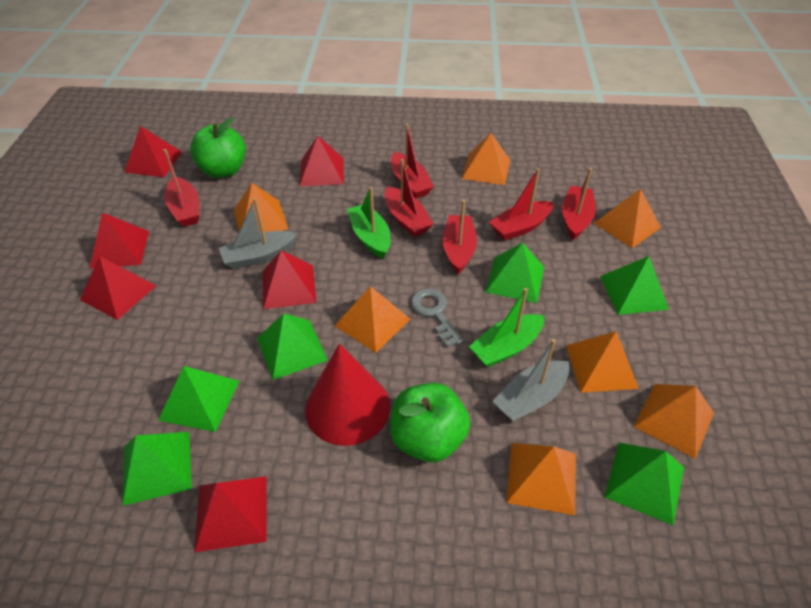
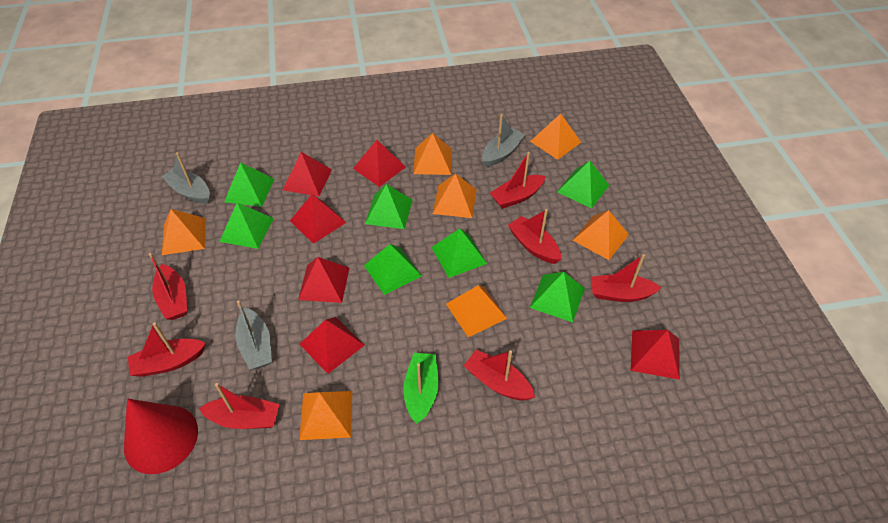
green apple: 2 -> 0
green boat: 2 -> 1
green pyramid: 6 -> 7
grey boat: 2 -> 3
grey key: 1 -> 0
red boat: 6 -> 7

